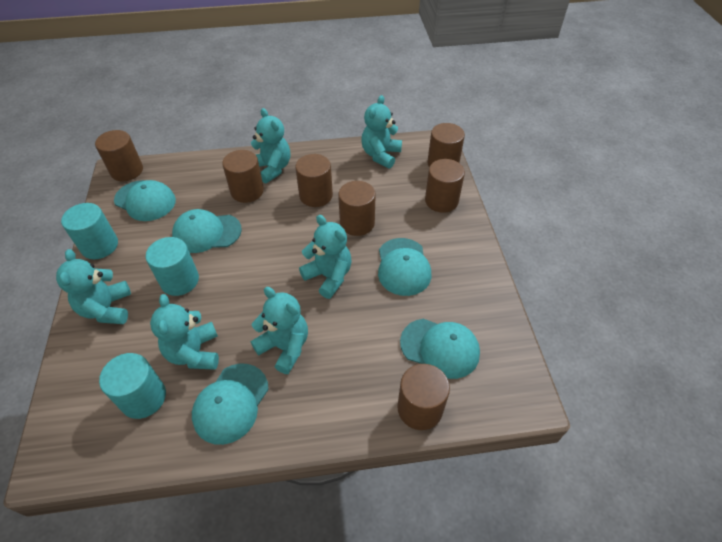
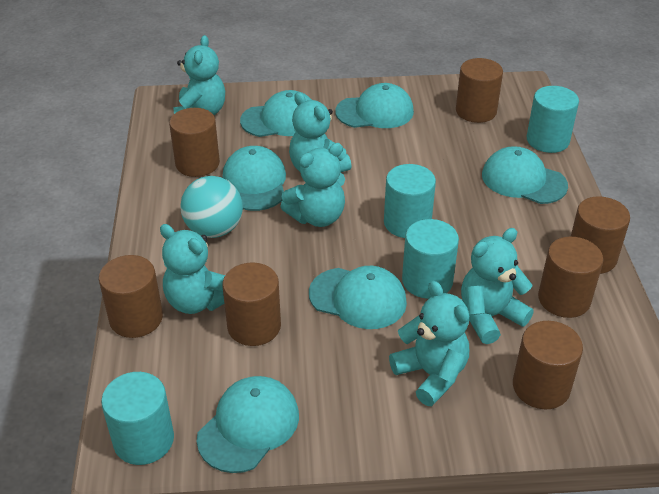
turquoise ball: 0 -> 1
turquoise cap: 5 -> 6
turquoise cylinder: 3 -> 4

